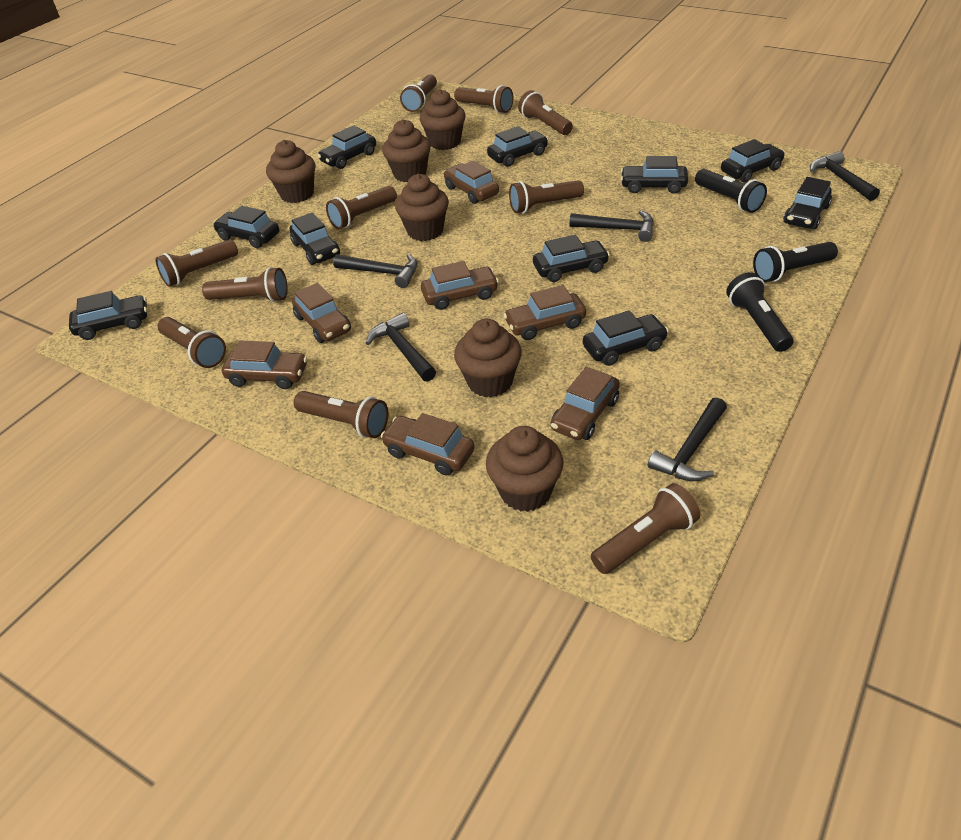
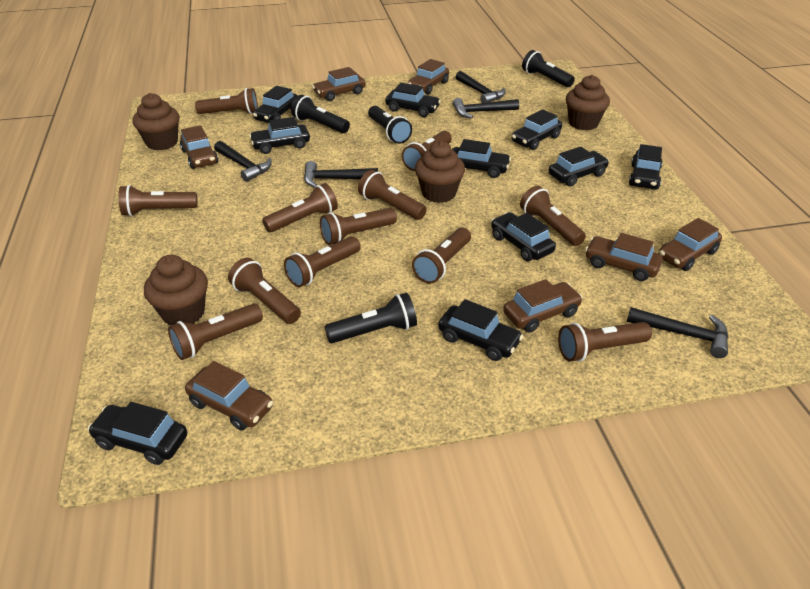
black flashlight: 3 -> 4
brown cupcake: 6 -> 4
brown flashlight: 10 -> 12

